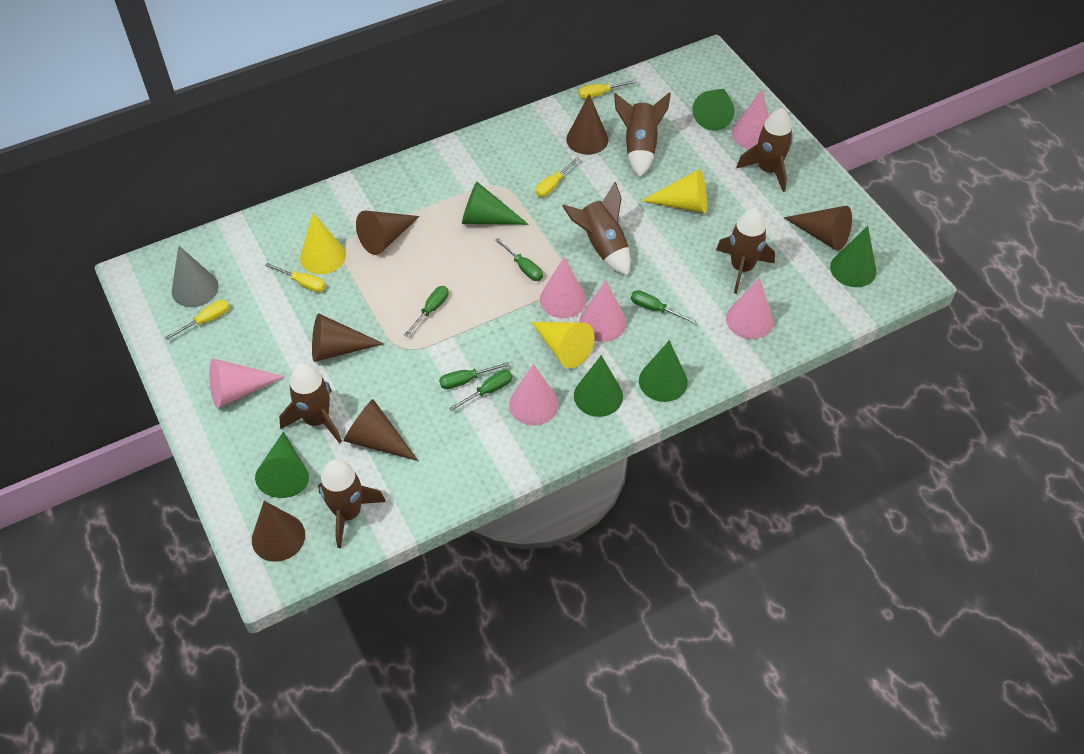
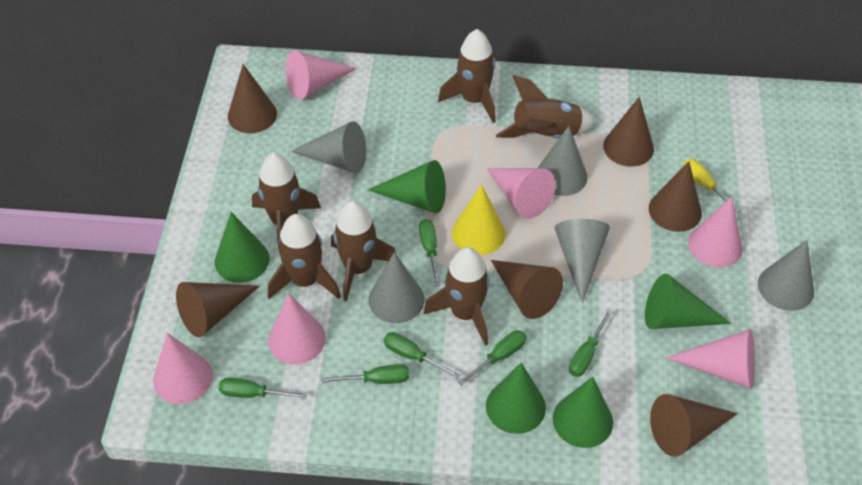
green cone: 6 -> 5
green screwdriver: 5 -> 6
grey cone: 1 -> 5
yellow cone: 3 -> 1
yellow screwdriver: 4 -> 1

